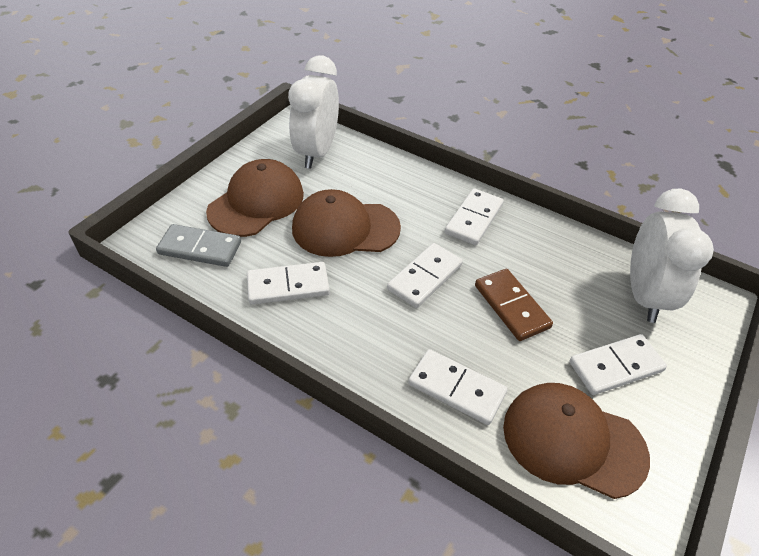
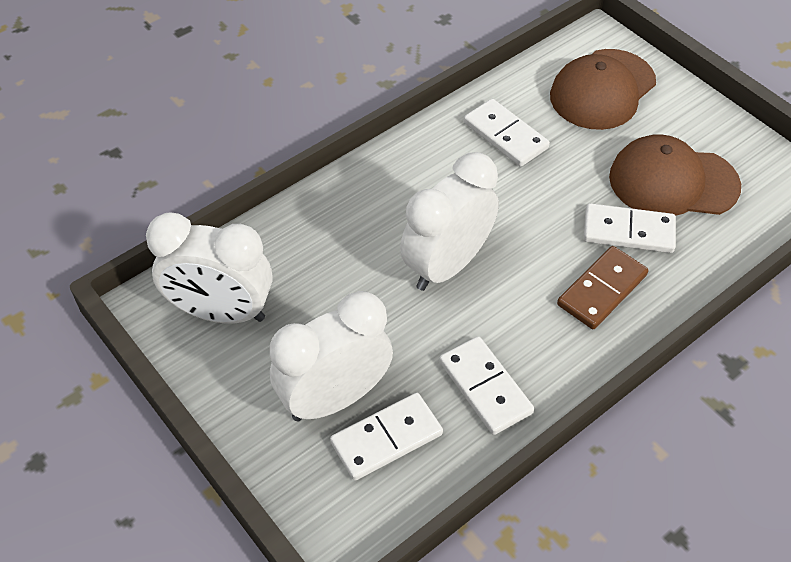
brown cap: 3 -> 2
grey domino: 1 -> 0
white clock: 2 -> 3
white domino: 5 -> 4

